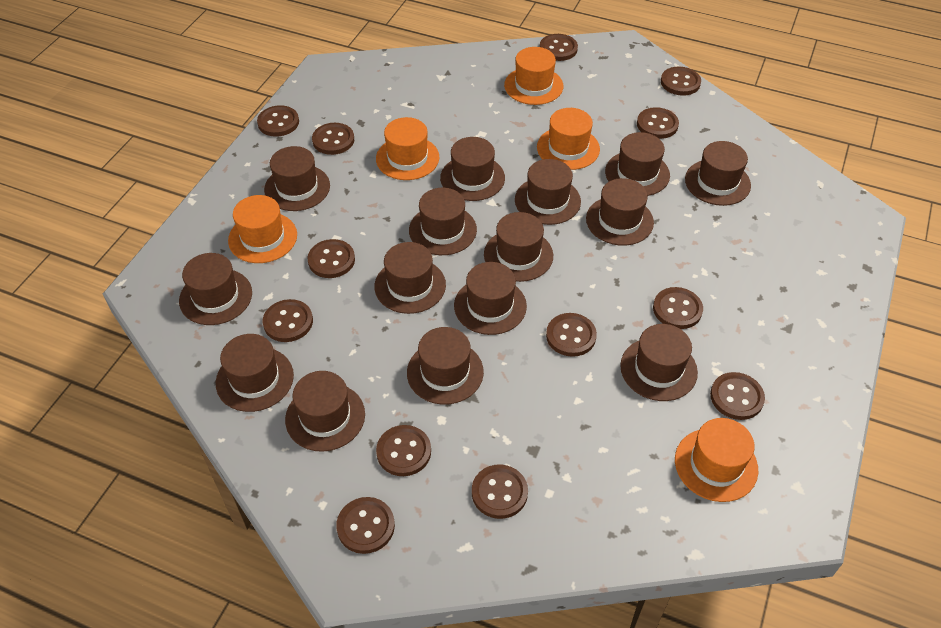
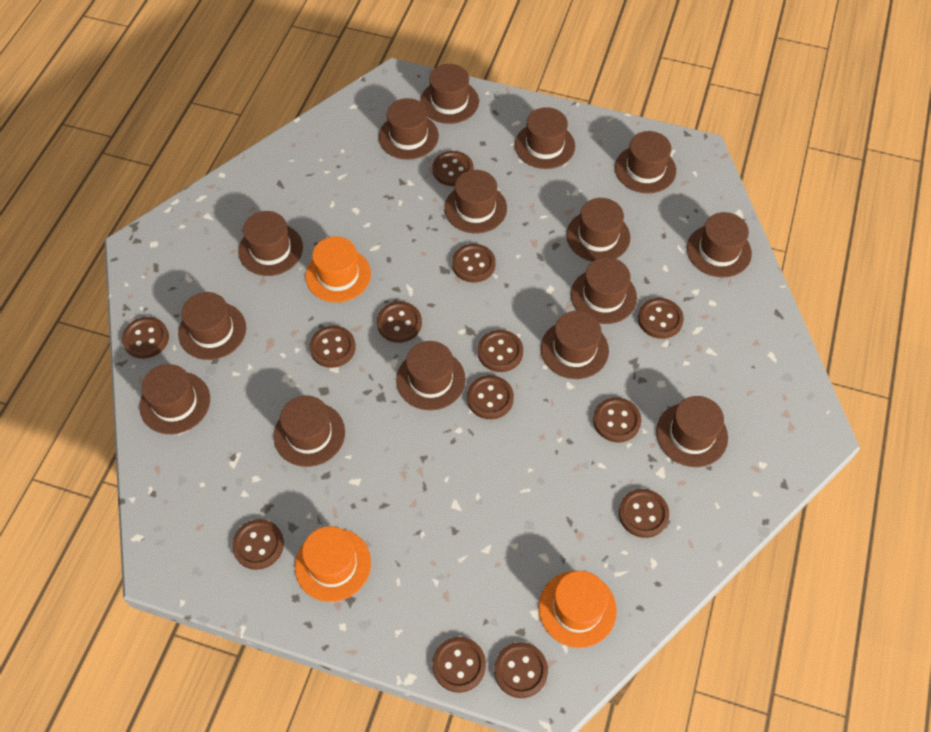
orange hat: 5 -> 3

